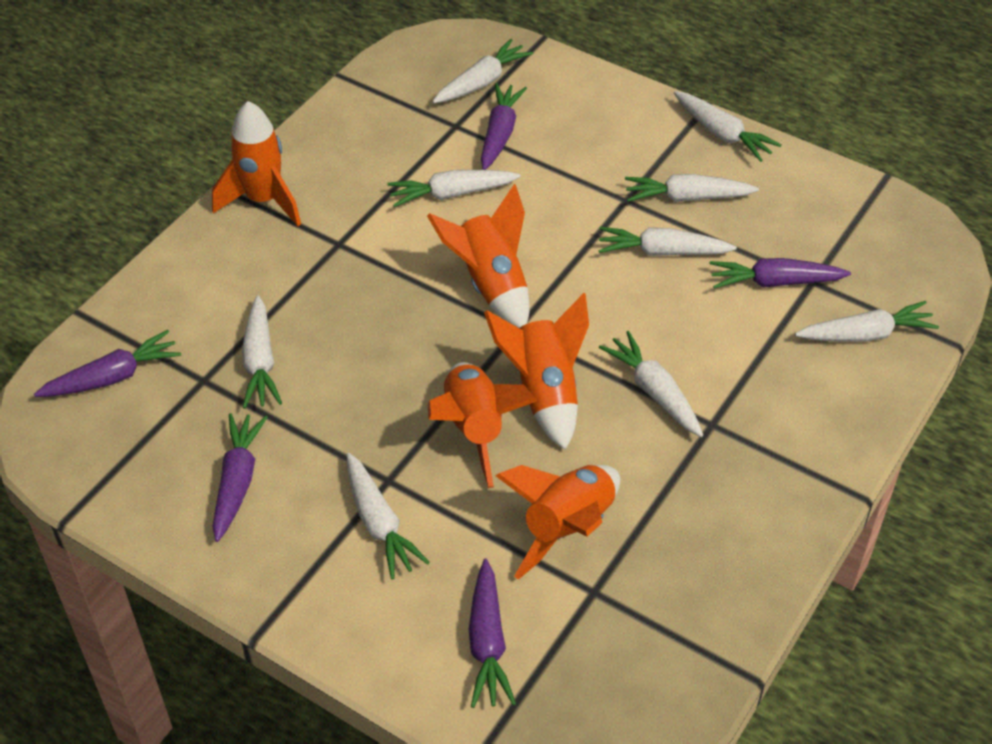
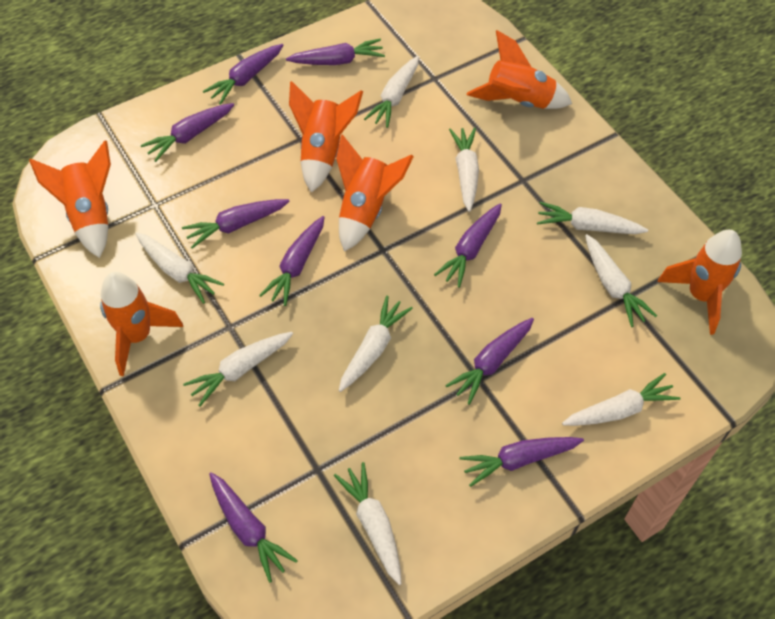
orange rocket: 5 -> 6
purple carrot: 5 -> 9

